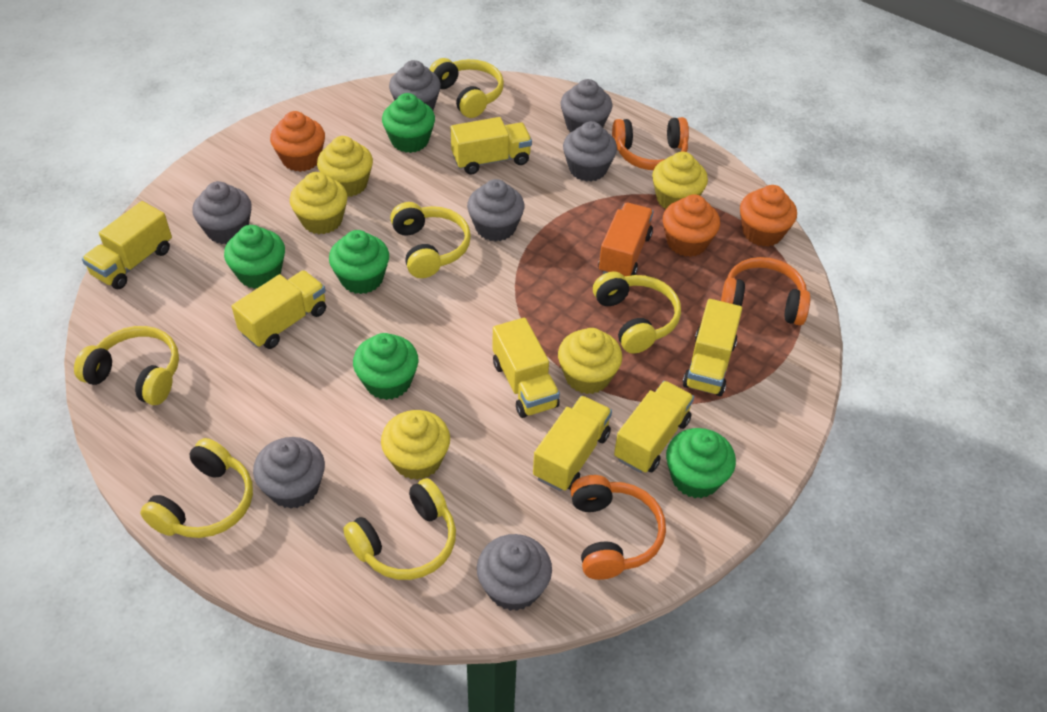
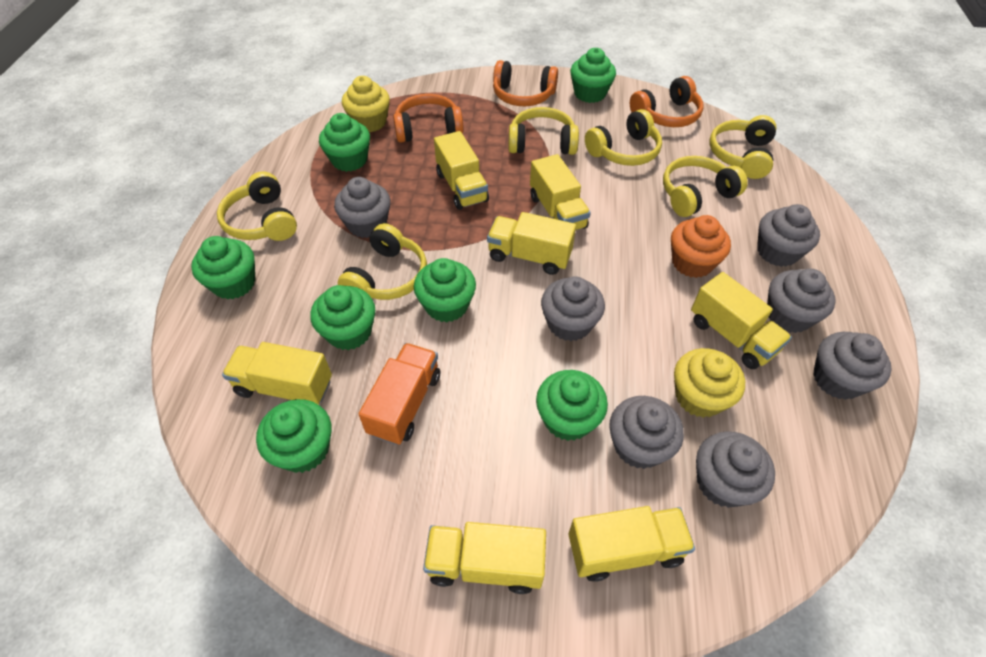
green cupcake: 5 -> 7
orange cupcake: 3 -> 1
yellow cupcake: 5 -> 2

